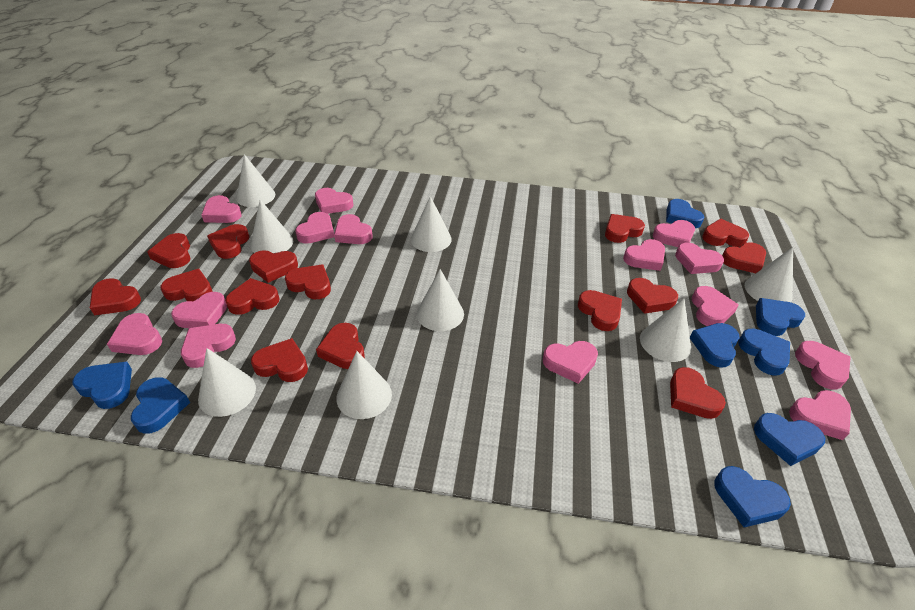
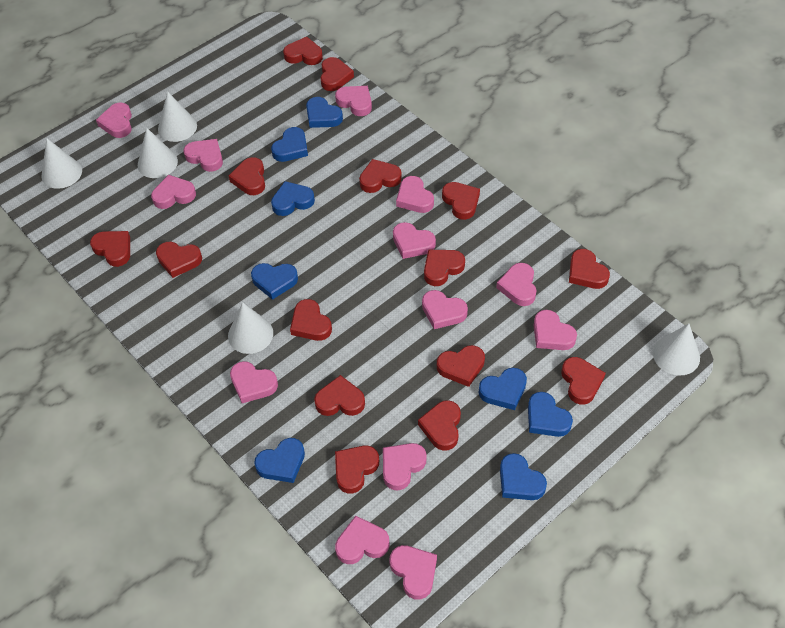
pink heart: 14 -> 13
white cone: 8 -> 5

